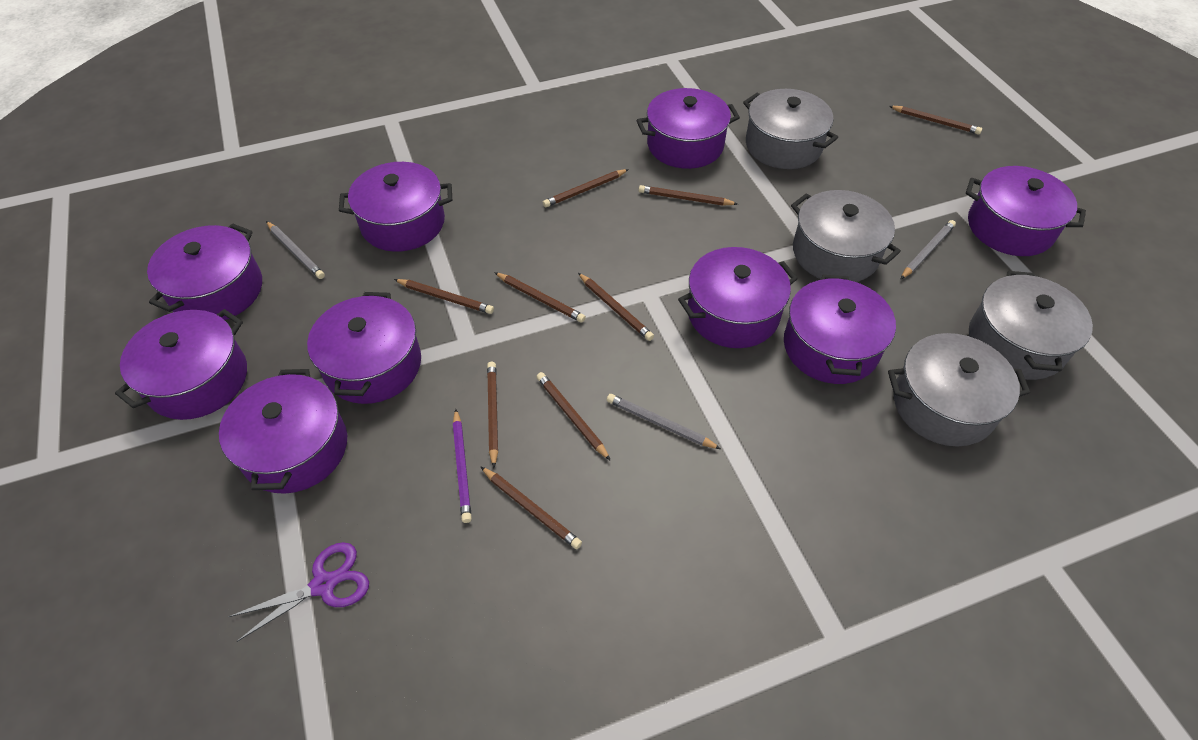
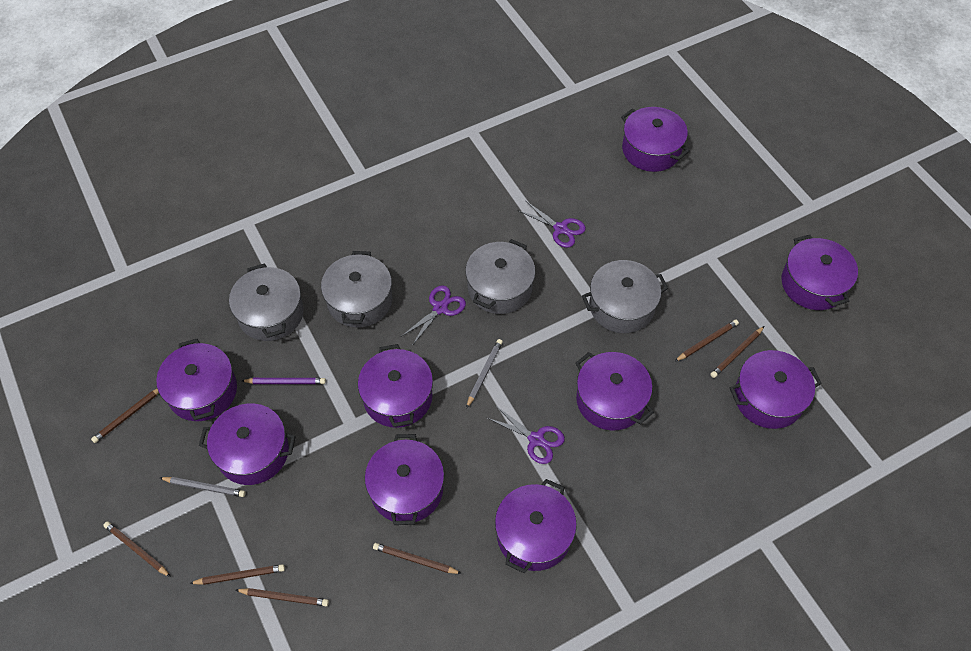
brown pencil: 9 -> 7
grey pencil: 3 -> 2
purple scissors: 1 -> 3

